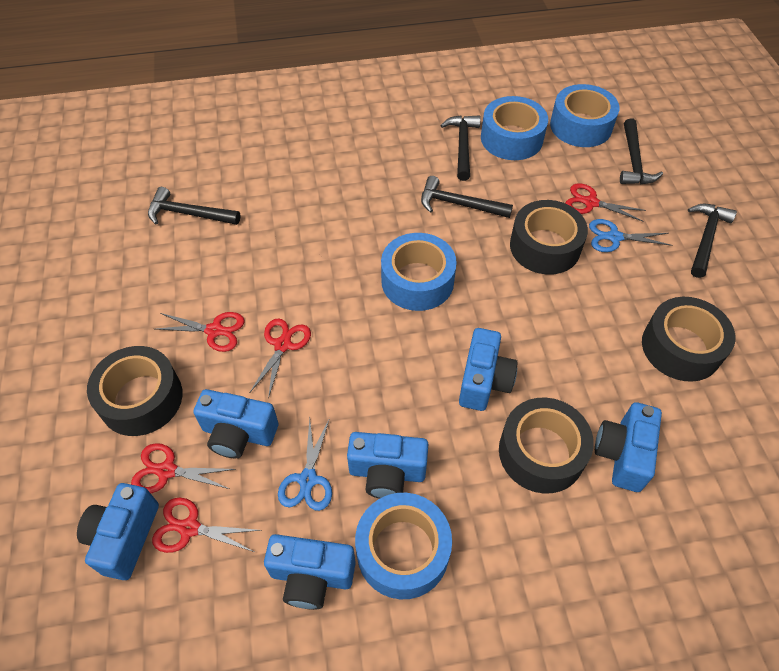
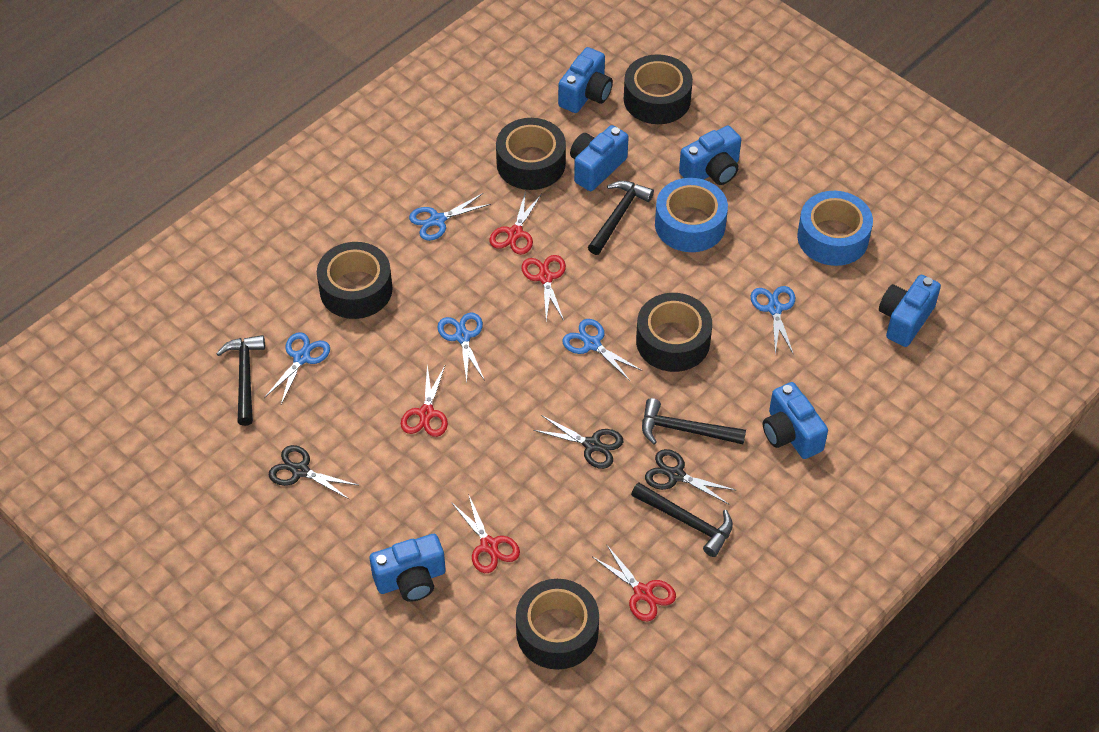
black hammer: 5 -> 4
black scissors: 0 -> 3
black tape: 4 -> 5
blue scissors: 2 -> 5
blue tape: 4 -> 2

